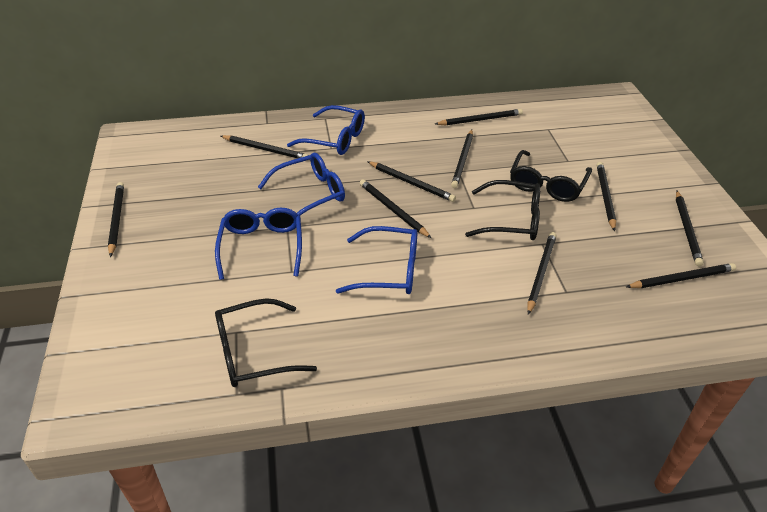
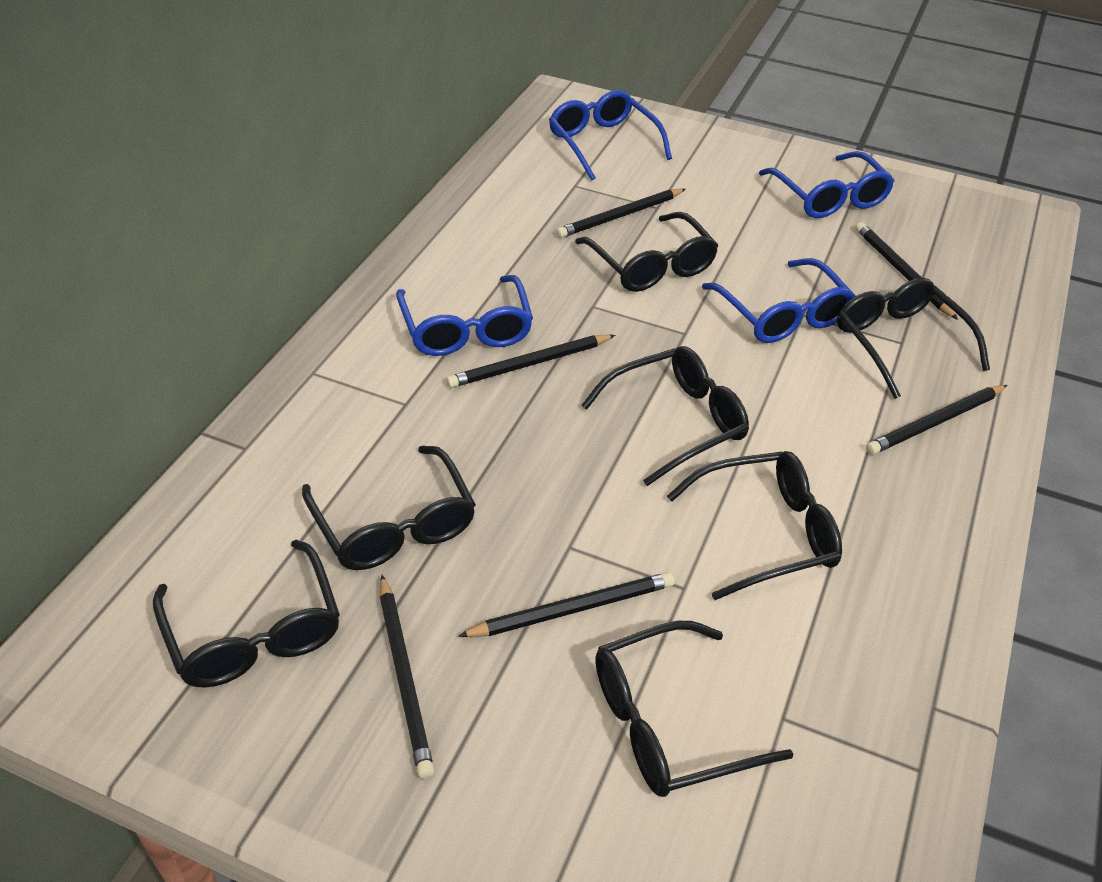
black glasses: 3 -> 7
black pencil: 10 -> 6

